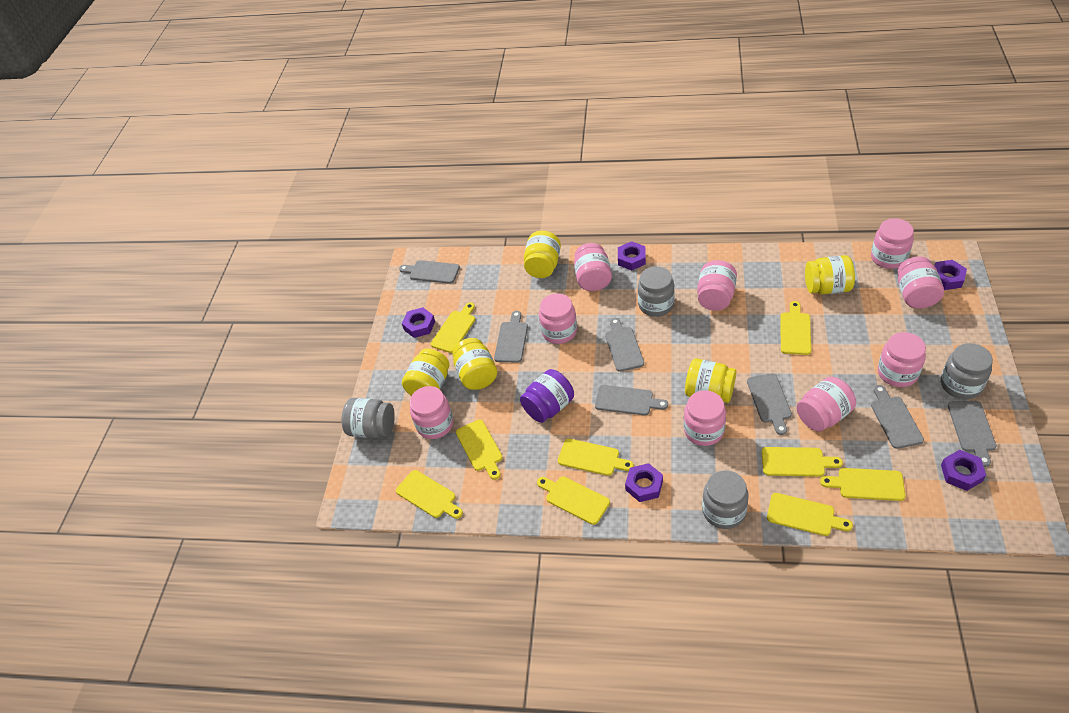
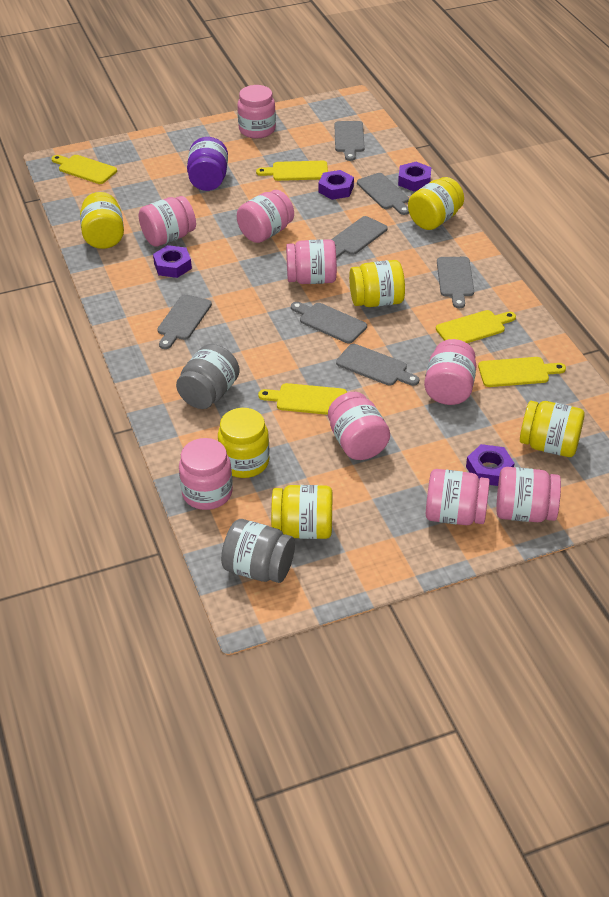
grey jar: 4 -> 2
purple nut: 5 -> 4
yellow cutting board: 9 -> 5
yellow jar: 5 -> 6

